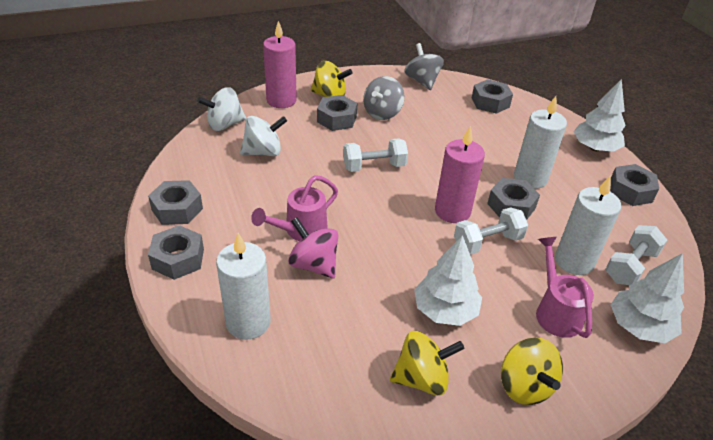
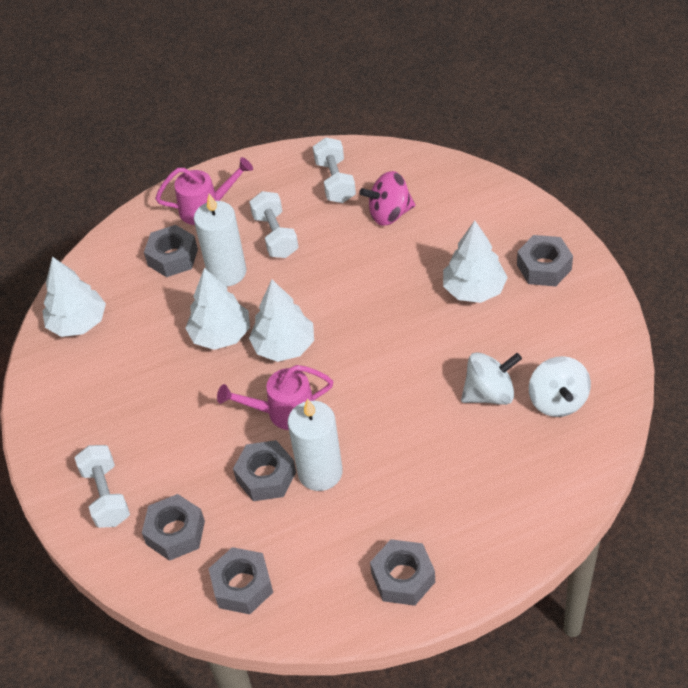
grey spinning top: 2 -> 0
pink candle: 2 -> 0
white candle: 3 -> 2
white tree: 3 -> 4
yellow spinning top: 3 -> 0

